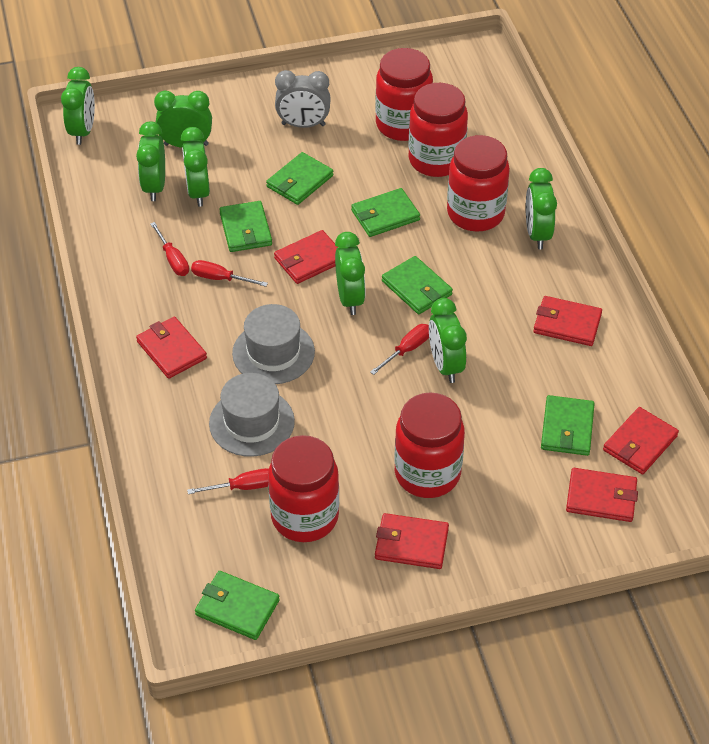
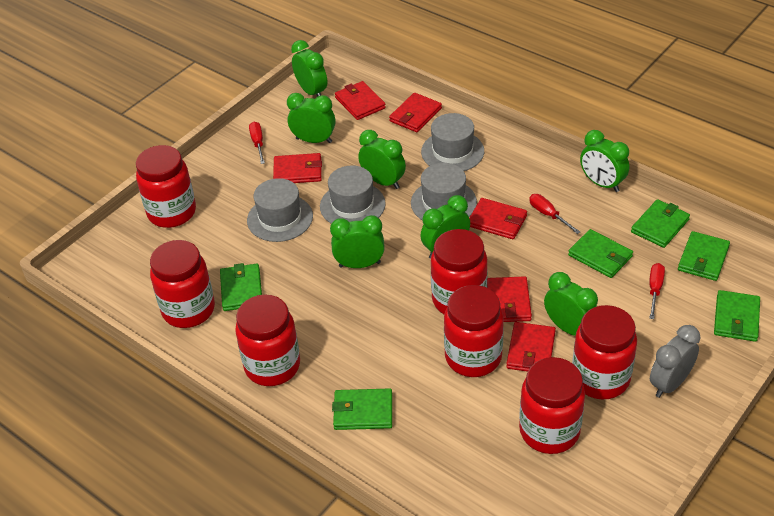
grey hat: 2 -> 4
red jar: 5 -> 7
red screwdriver: 4 -> 3

